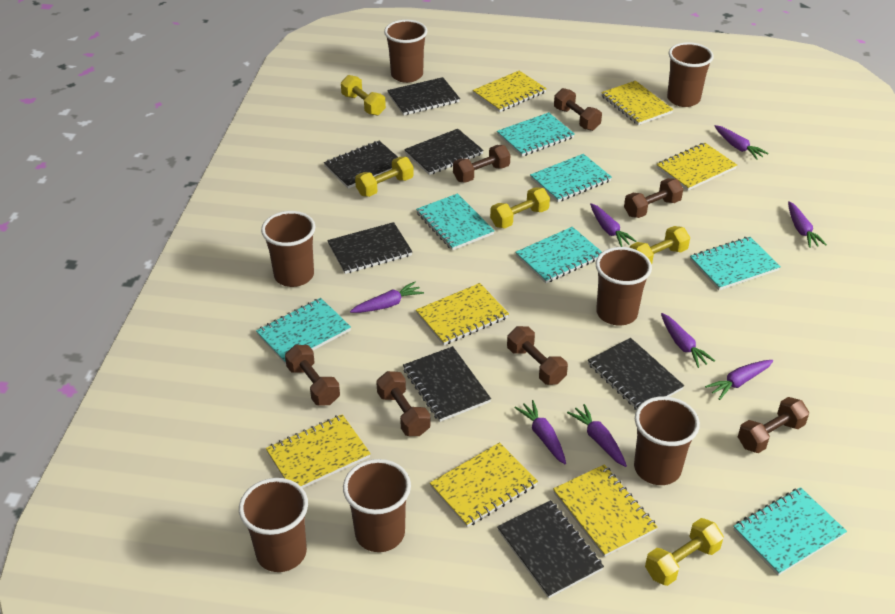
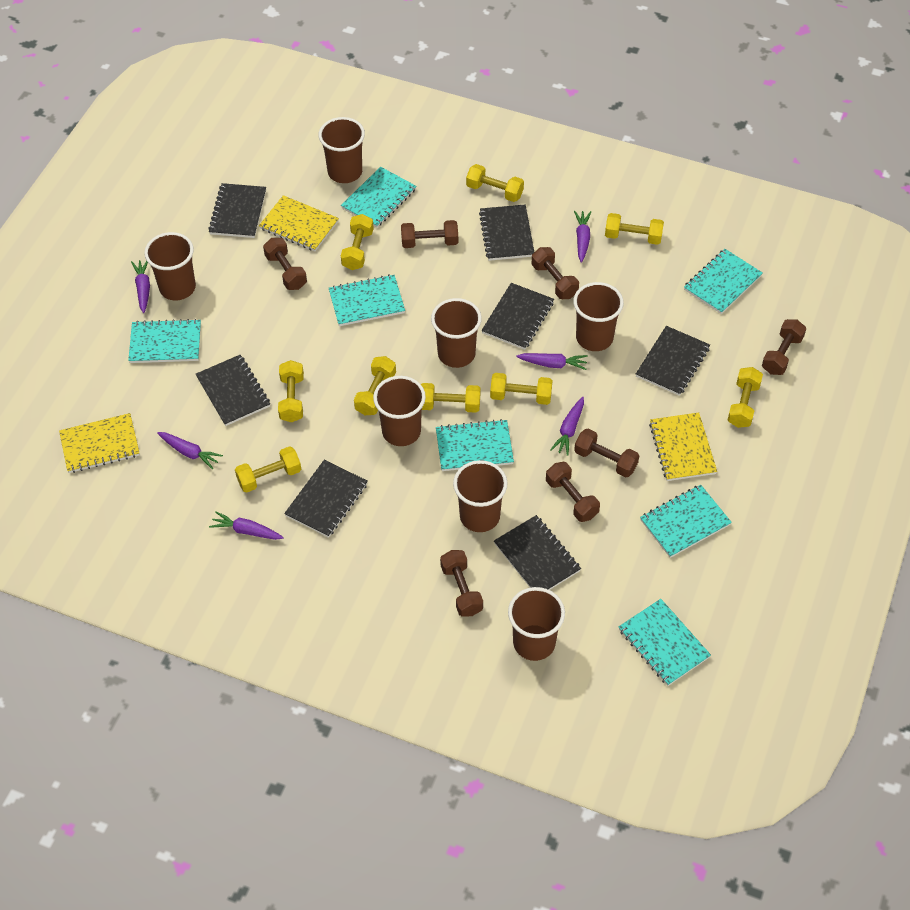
purple carrot: 8 -> 6
yellow dumbbell: 5 -> 9
yellow notebook: 7 -> 3

